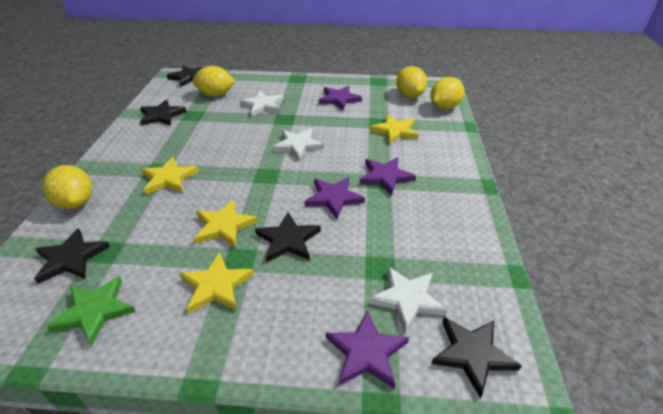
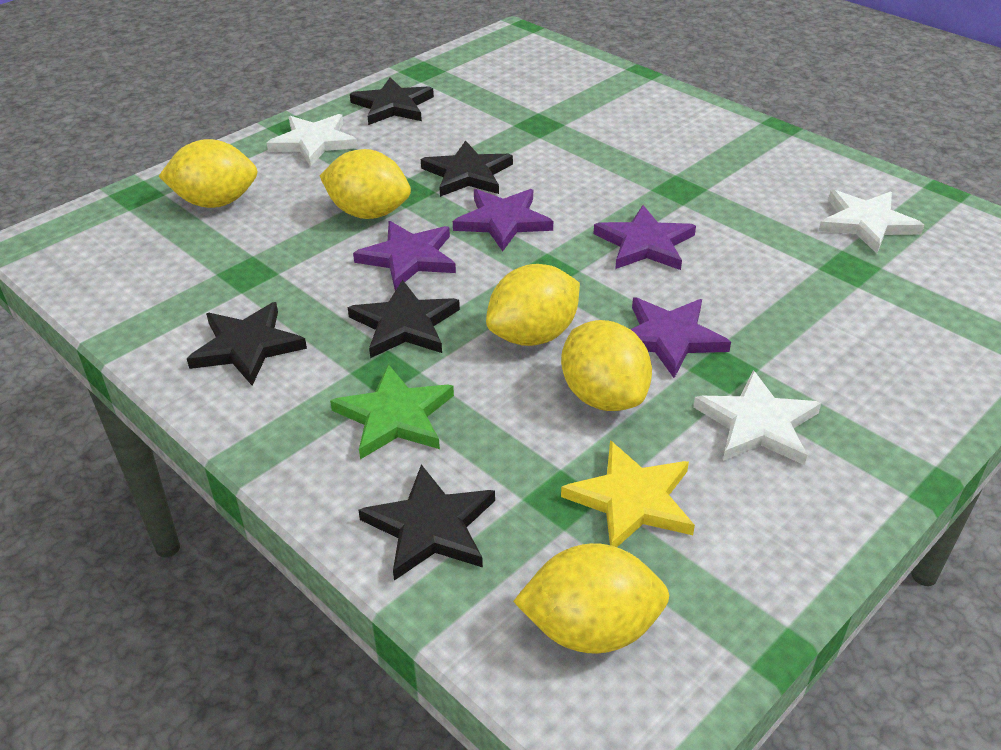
yellow lemon: 4 -> 5
yellow star: 4 -> 1

